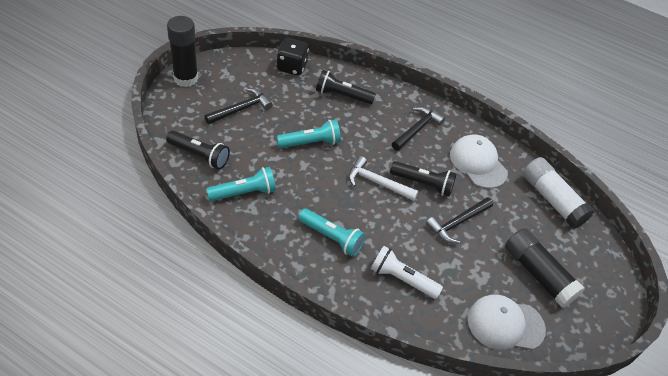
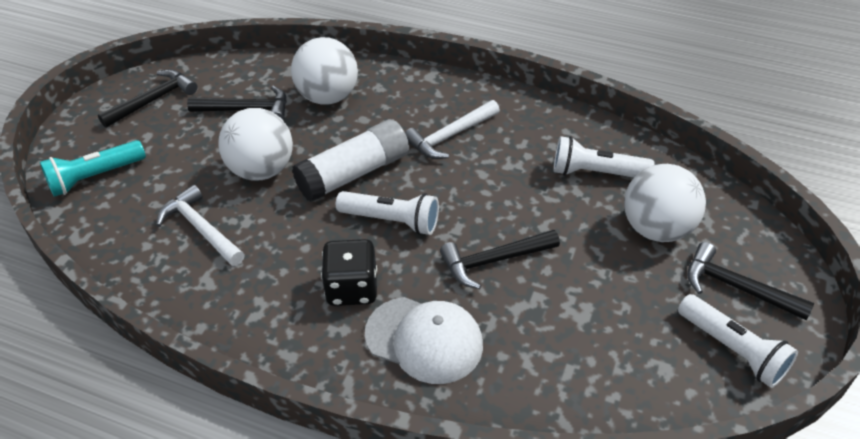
black flashlight: 3 -> 0
black glue stick: 2 -> 0
black hammer: 3 -> 4
turquoise flashlight: 3 -> 1
white ball: 0 -> 3
white cap: 2 -> 1
white flashlight: 1 -> 3
white hammer: 1 -> 2

